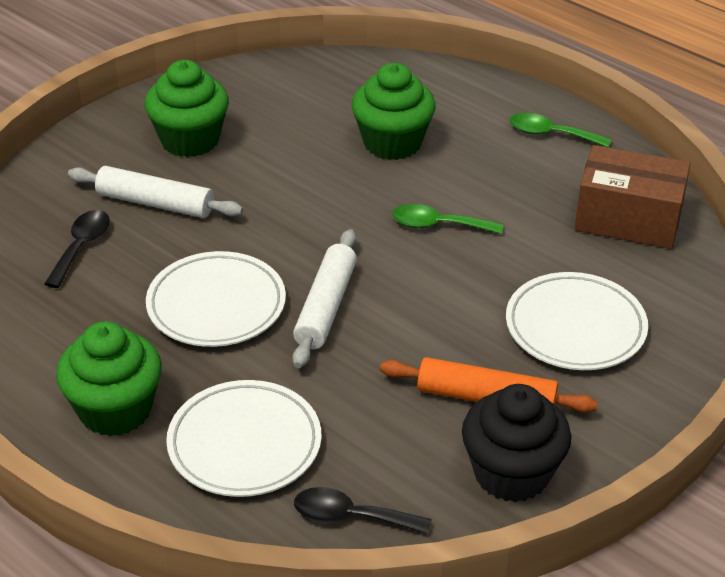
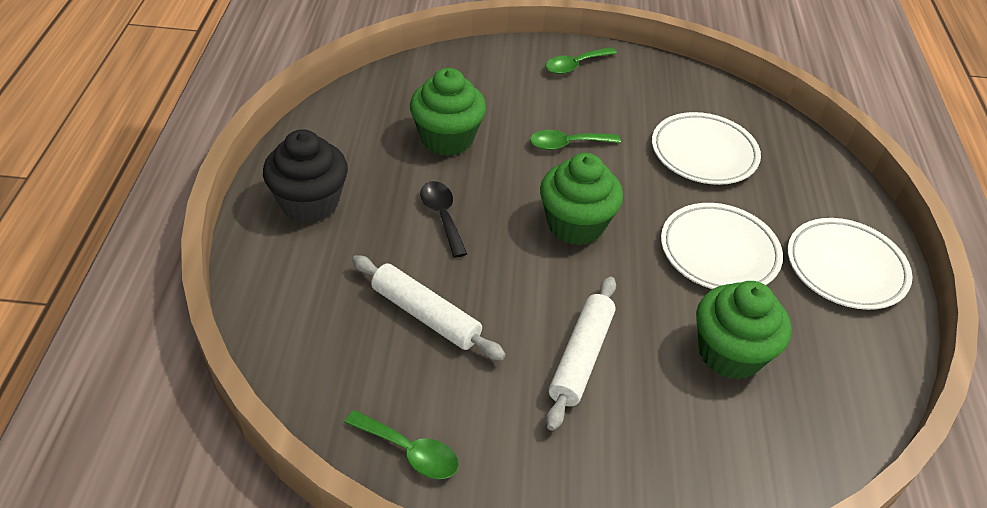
black spoon: 2 -> 1
brown box: 1 -> 0
green spoon: 2 -> 3
orange rolling pin: 1 -> 0

